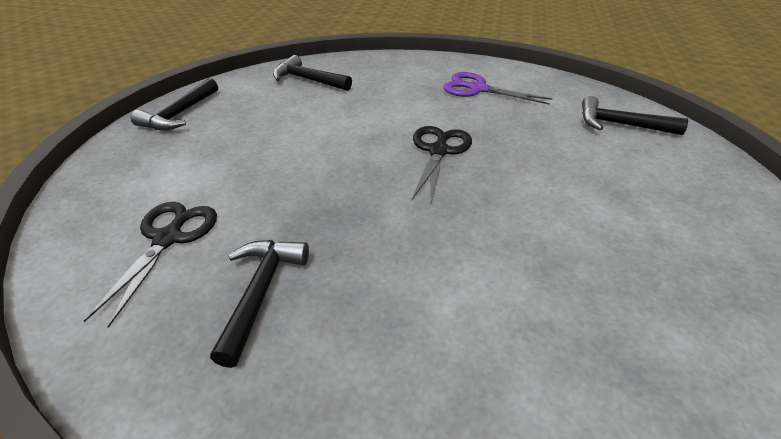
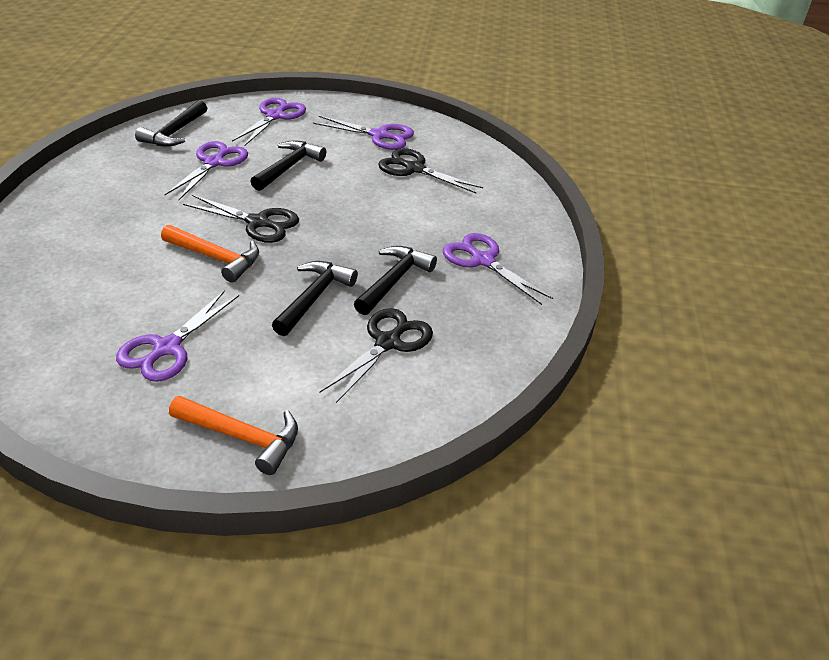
black scissors: 2 -> 3
orange hammer: 0 -> 2
purple scissors: 1 -> 5

